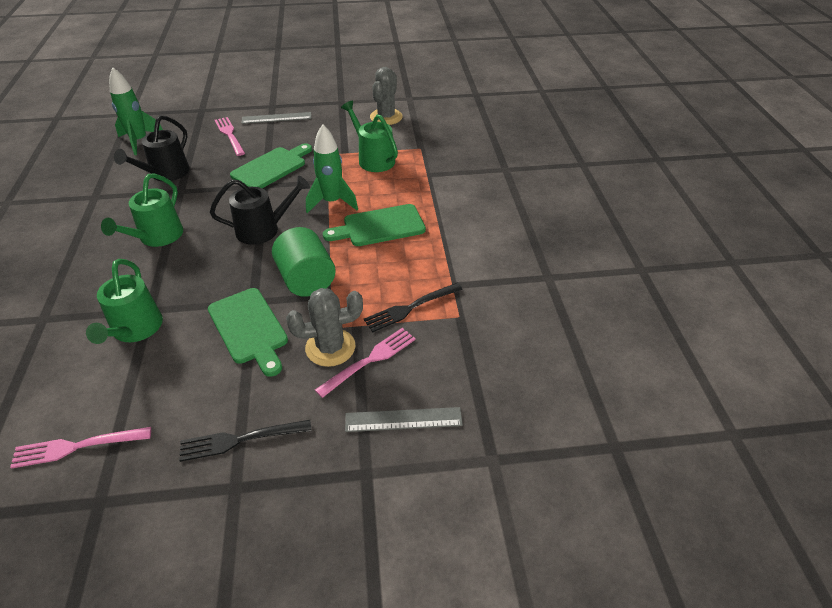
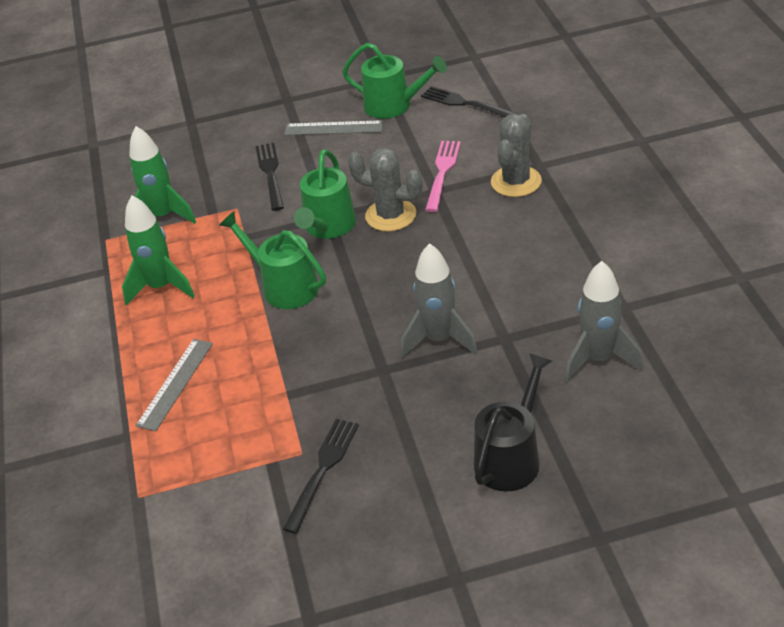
black fork: 2 -> 3
black watering can: 2 -> 1
green cutting board: 3 -> 0
green cylinder: 1 -> 0
grey rocket: 0 -> 2
pink fork: 3 -> 1

